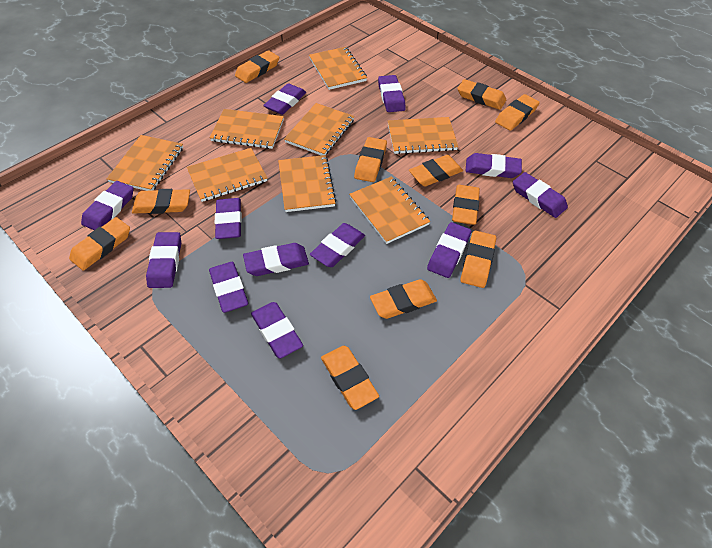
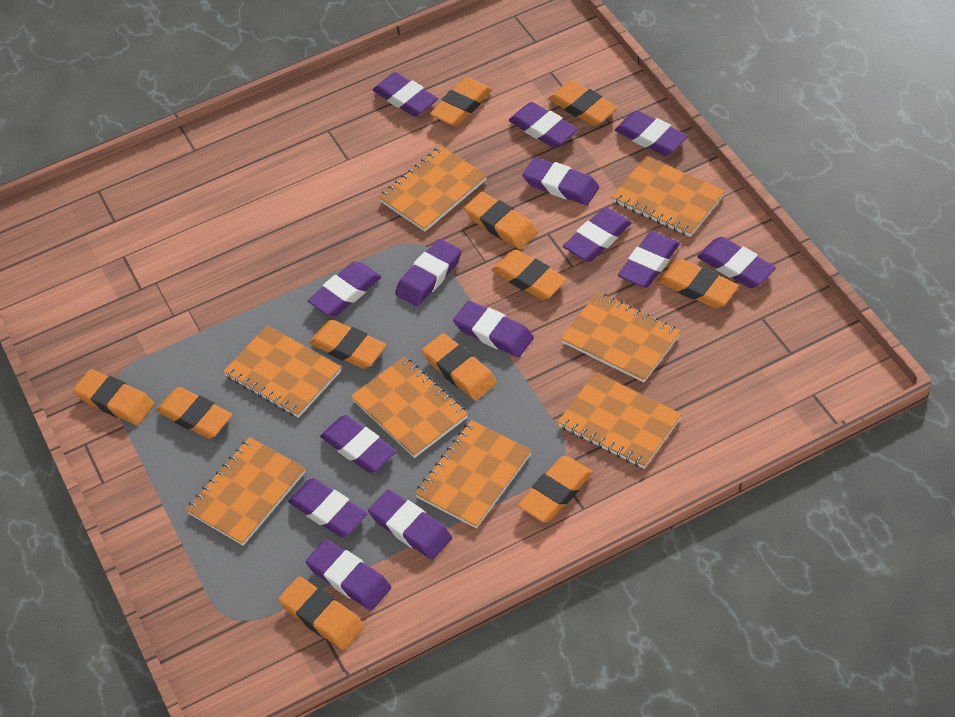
purple eraser: 12 -> 14

